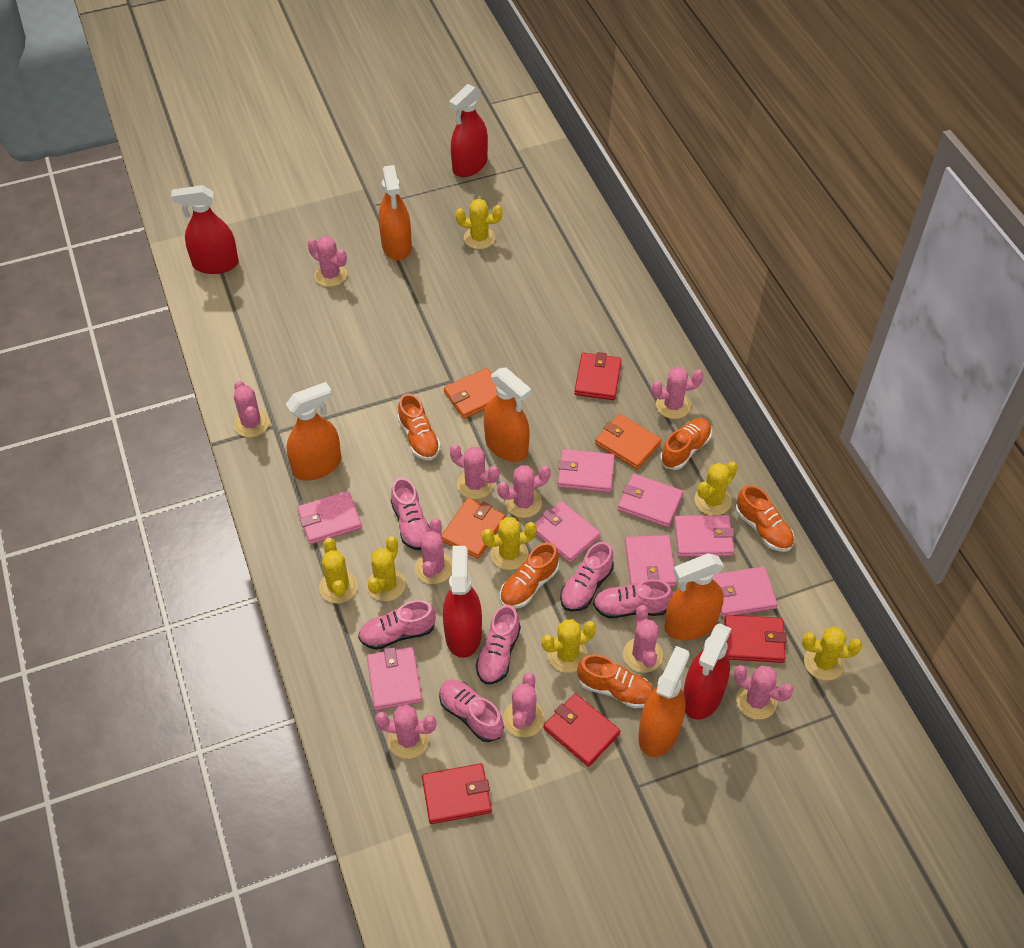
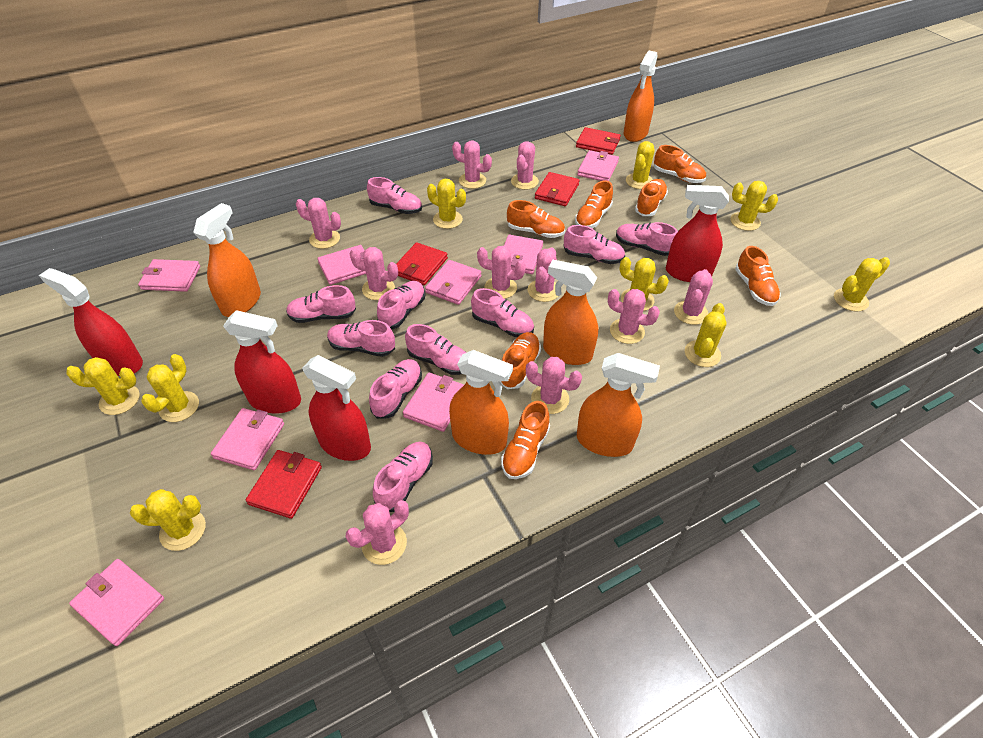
orange shoe: 5 -> 7
orange wallet: 3 -> 0
pink shoe: 6 -> 10
yellow cactus: 7 -> 9

